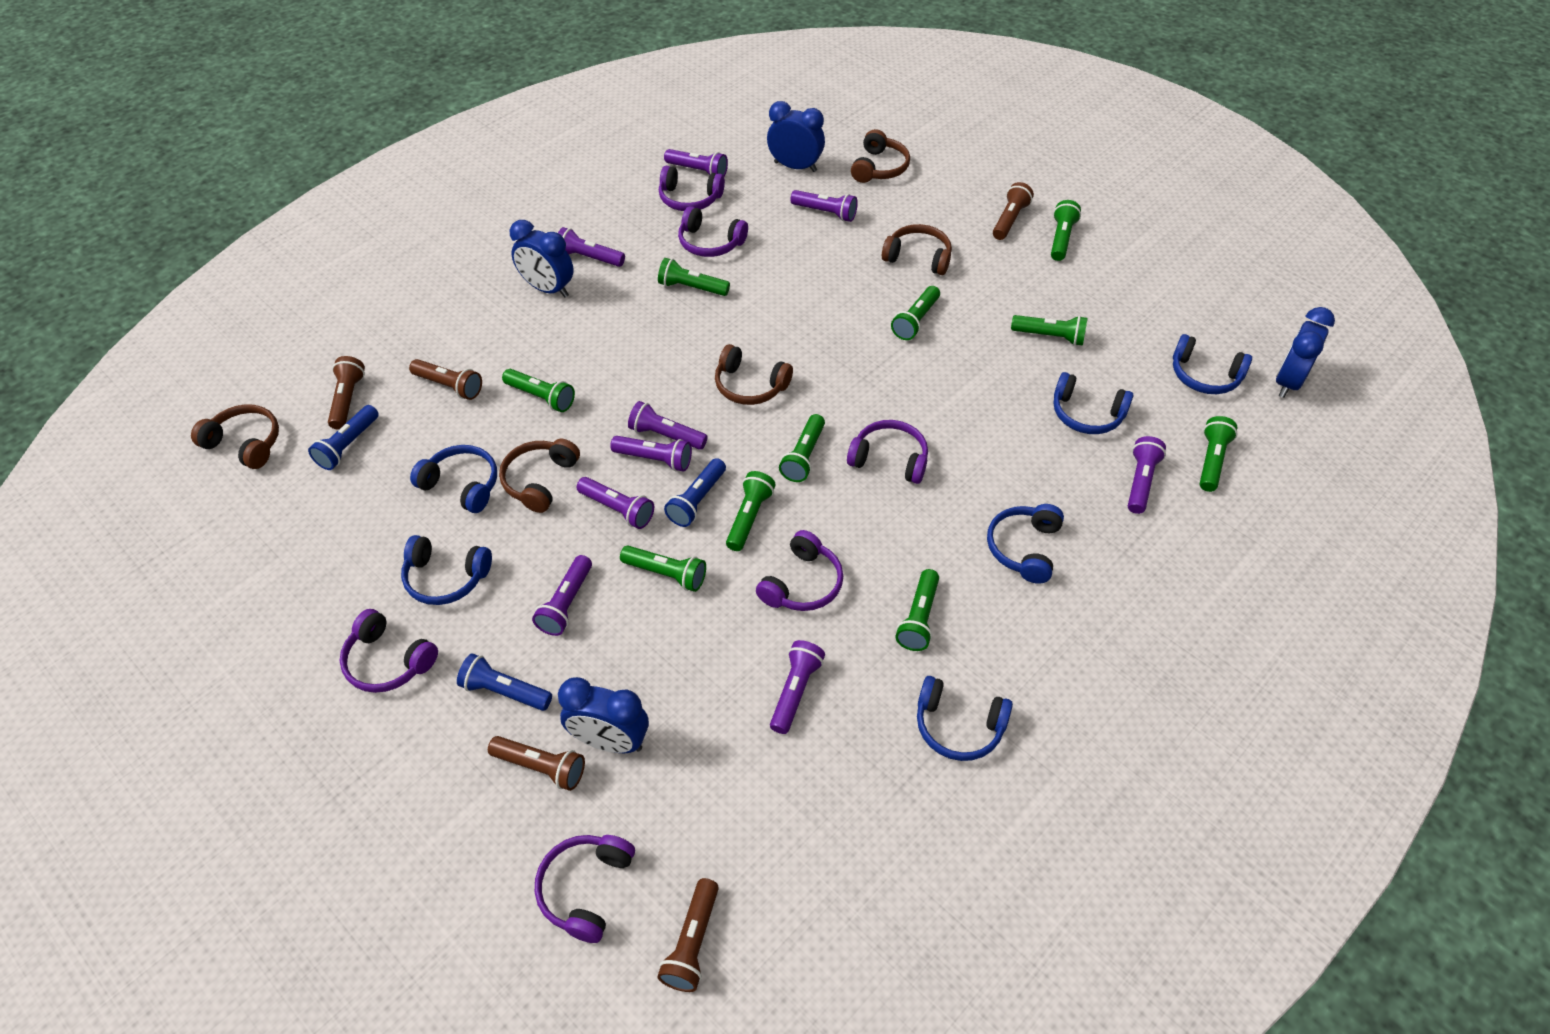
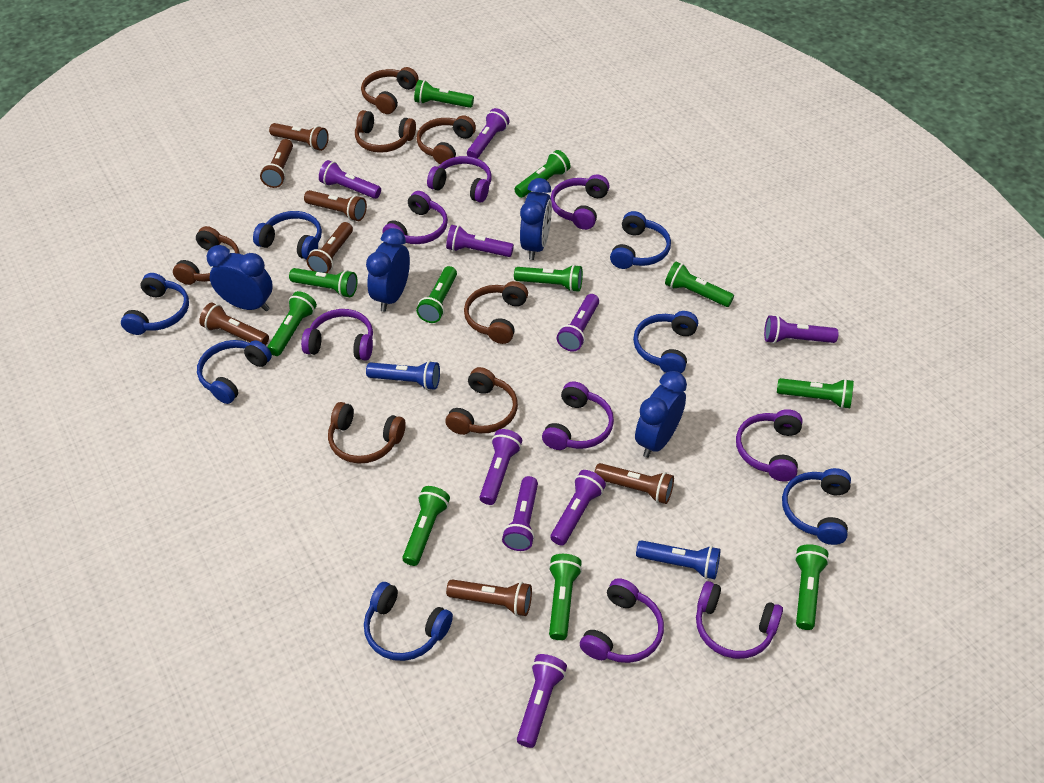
blue flashlight: 3 -> 2
blue headphones: 6 -> 7
brown flashlight: 5 -> 7
brown headphones: 5 -> 7
green flashlight: 10 -> 11
purple headphones: 6 -> 8

